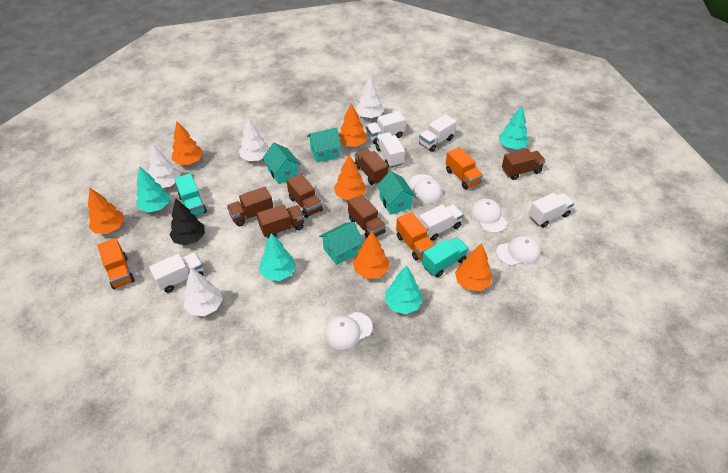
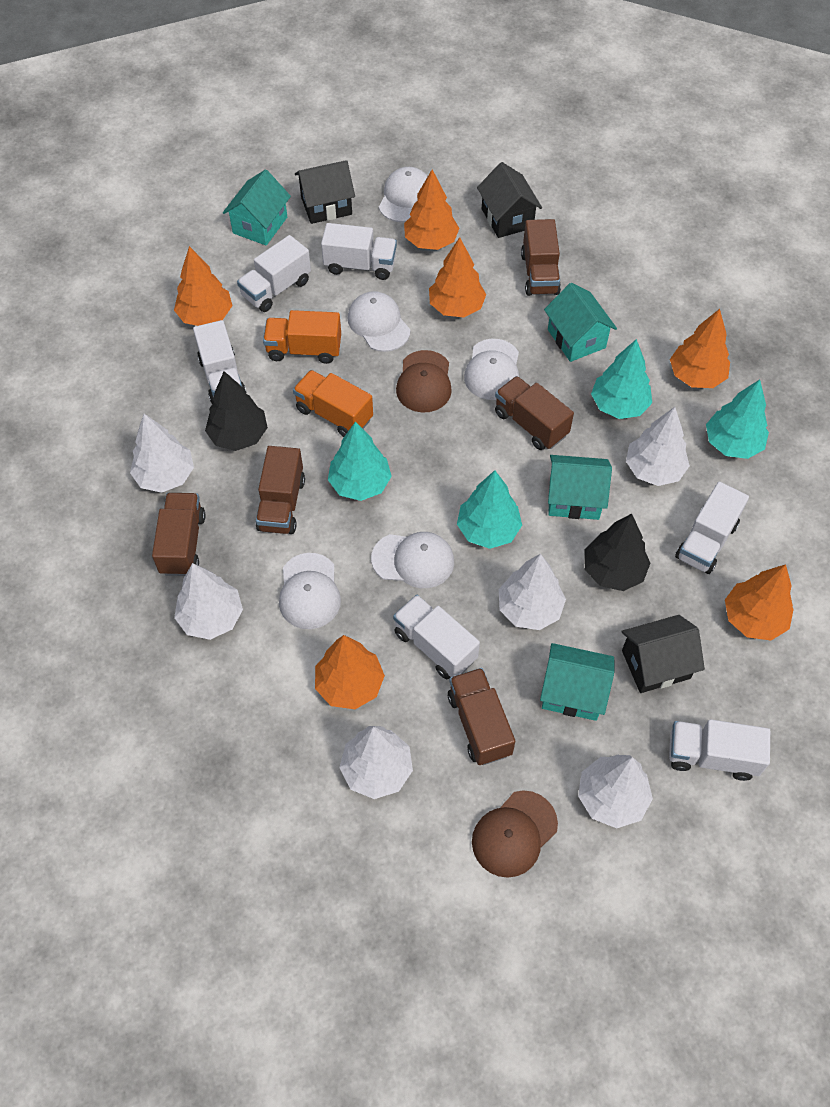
black house: 0 -> 3
black tree: 1 -> 2
brown cap: 0 -> 2
brown truck: 6 -> 5
orange truck: 3 -> 2
turquoise truck: 2 -> 0
white cap: 4 -> 5
white tree: 4 -> 6

